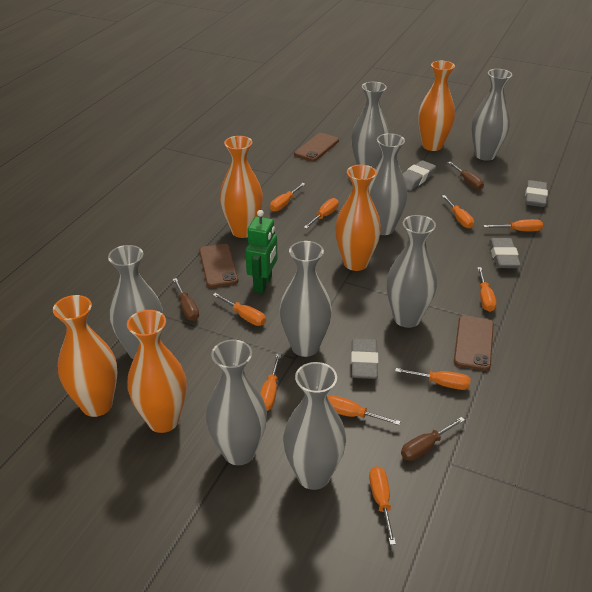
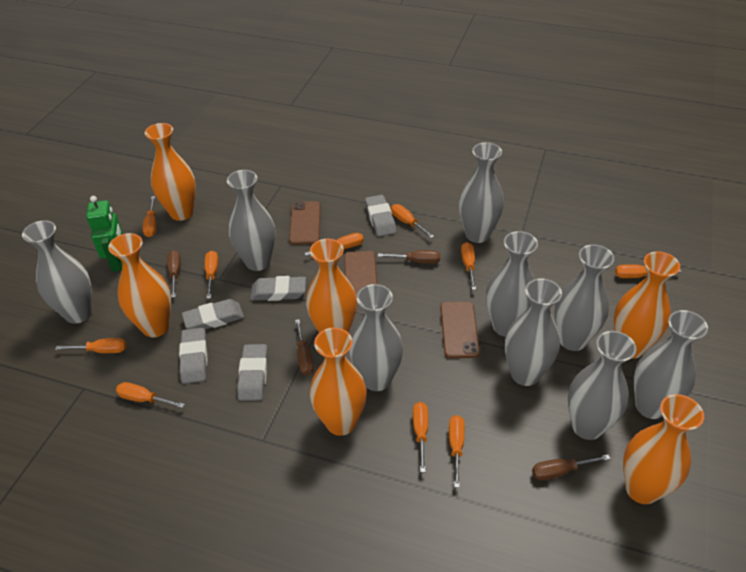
brown screwdriver: 3 -> 4
grey eraser: 4 -> 5
grey vase: 8 -> 9
orange vase: 5 -> 6

